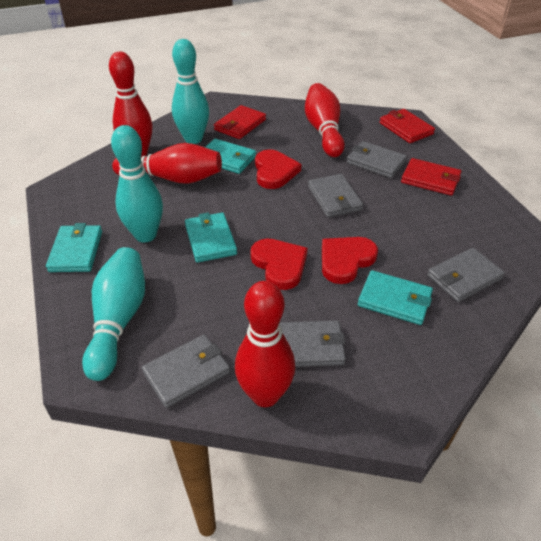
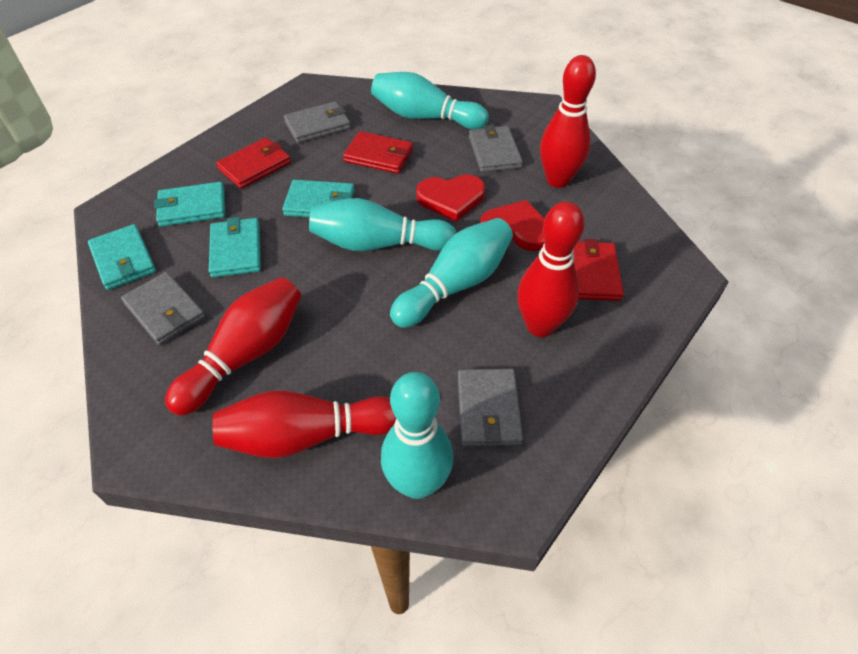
grey wallet: 5 -> 4
red heart: 3 -> 2
turquoise bowling pin: 3 -> 4

